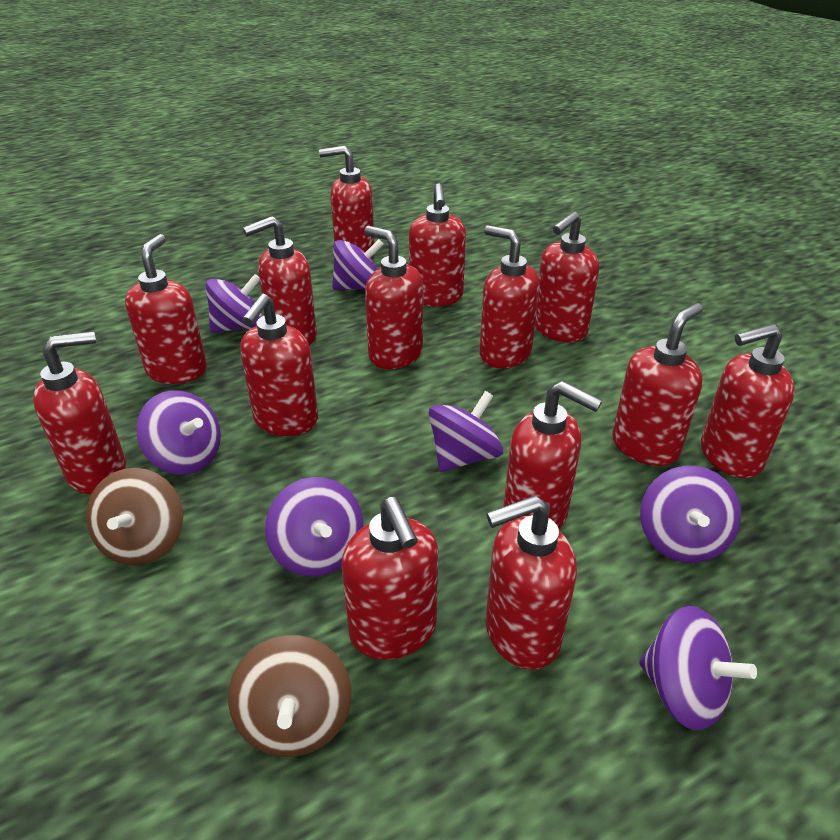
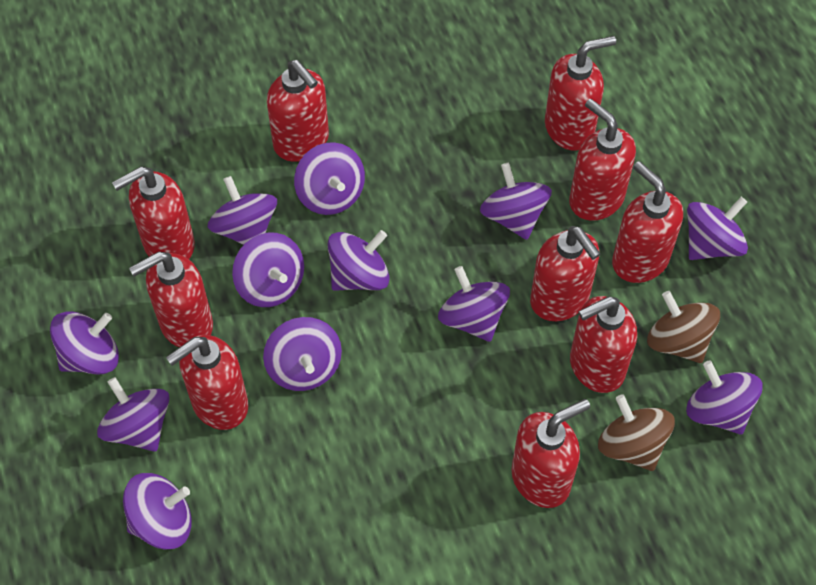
purple spinning top: 7 -> 12
red soap dispenser: 14 -> 10

